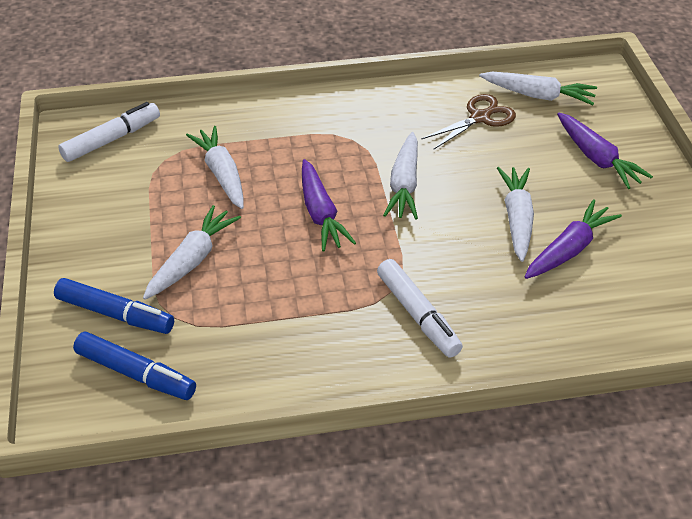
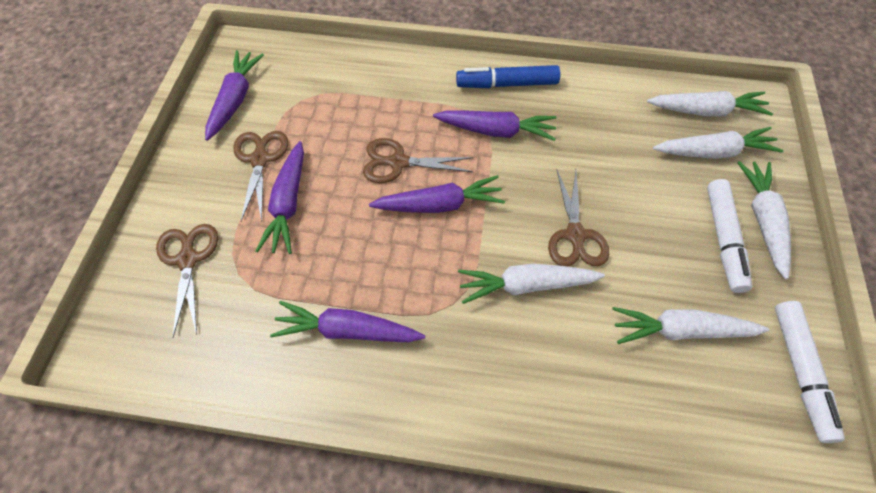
blue marker: 2 -> 1
brown scissors: 1 -> 4
purple carrot: 3 -> 5

